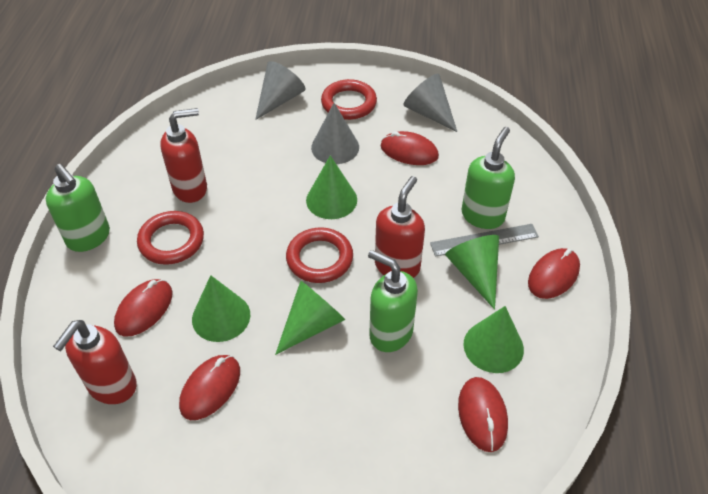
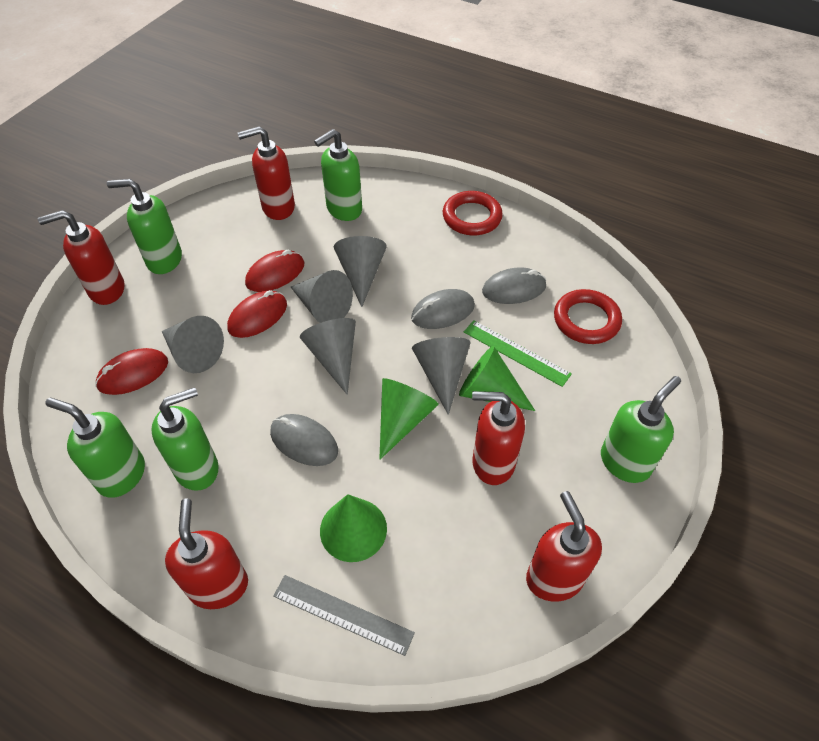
green cone: 5 -> 3
green ruler: 0 -> 1
green soap dispenser: 3 -> 5
grey cone: 3 -> 5
grey mouse: 0 -> 3
red mouse: 5 -> 3
red ring: 3 -> 2
red soap dispenser: 3 -> 5

